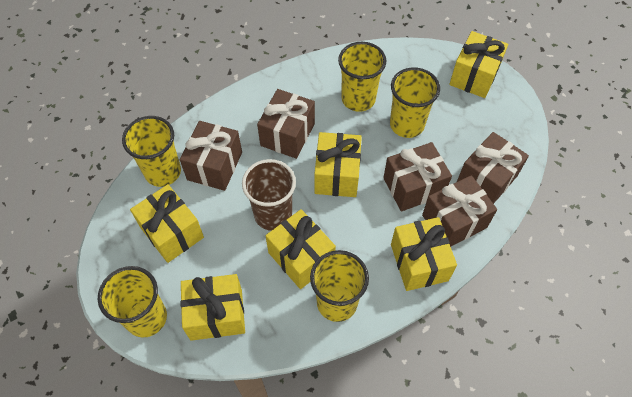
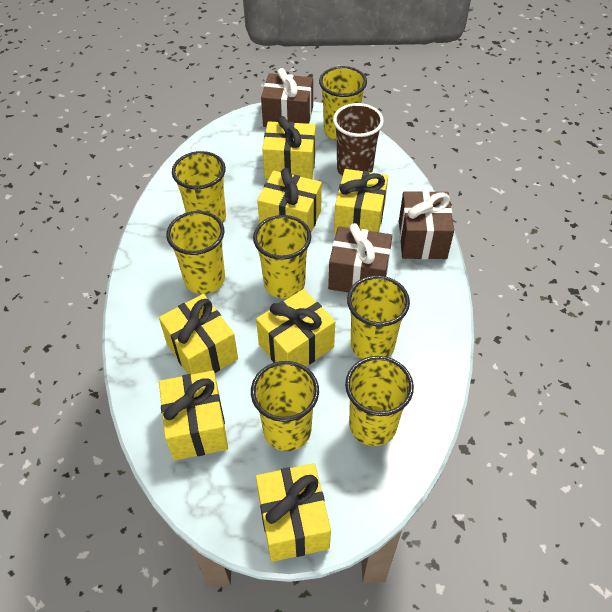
brown gift: 5 -> 3
yellow cup: 5 -> 7
yellow gift: 6 -> 7

